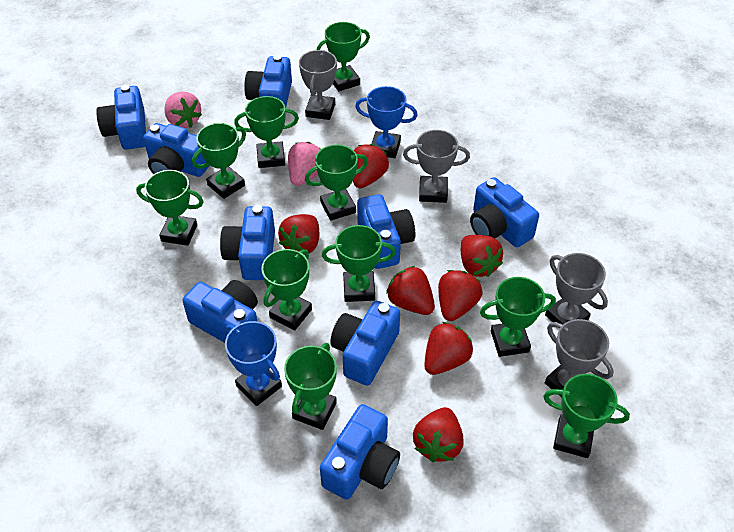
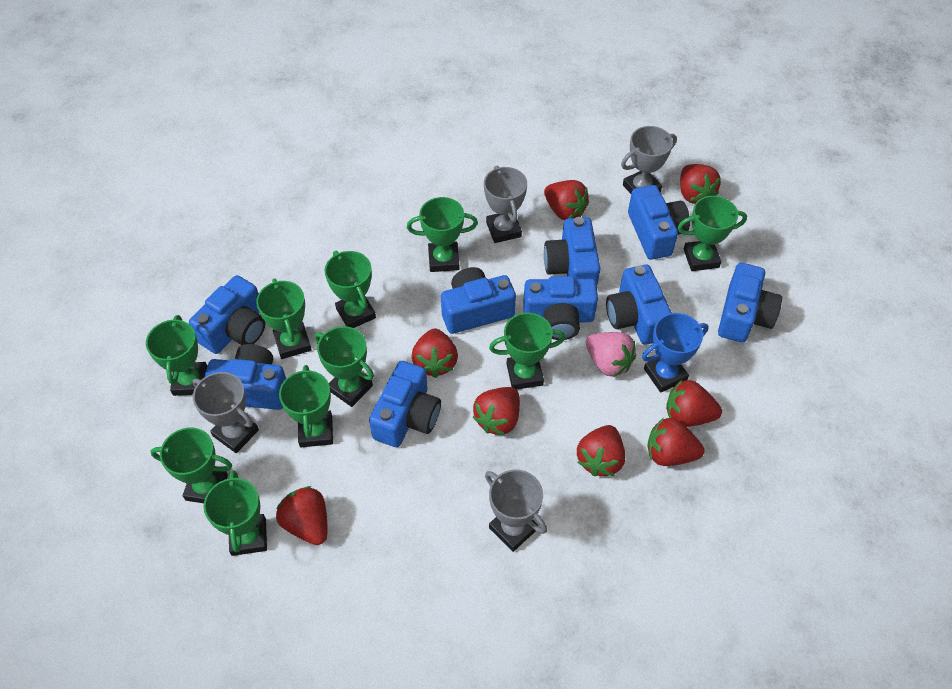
blue trophy: 2 -> 1
pink strawberry: 2 -> 1
red strawberry: 7 -> 8

